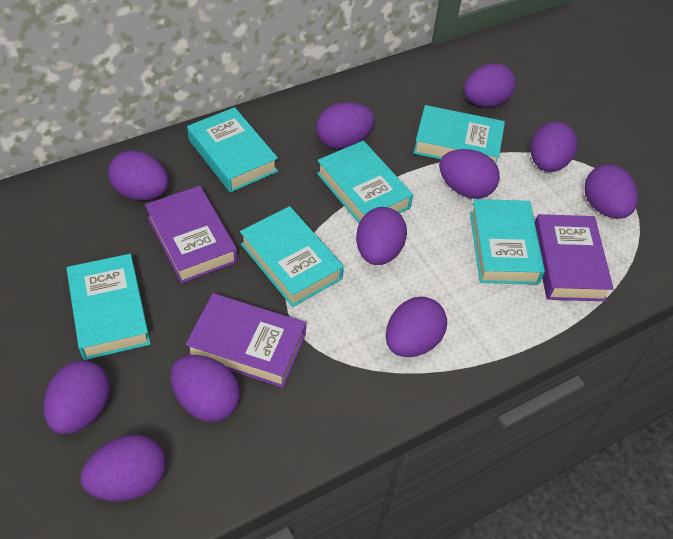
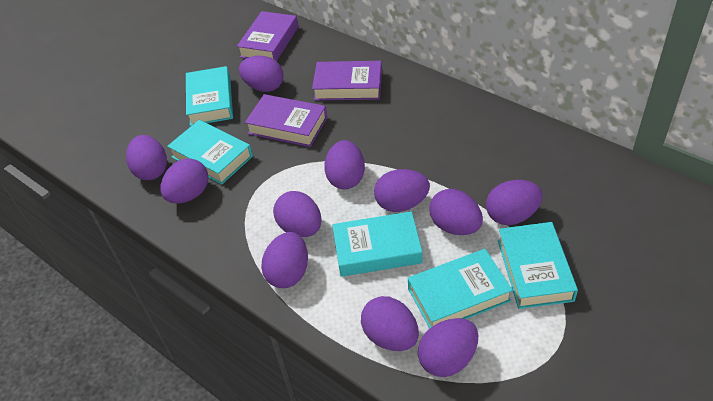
turquoise book: 6 -> 5

